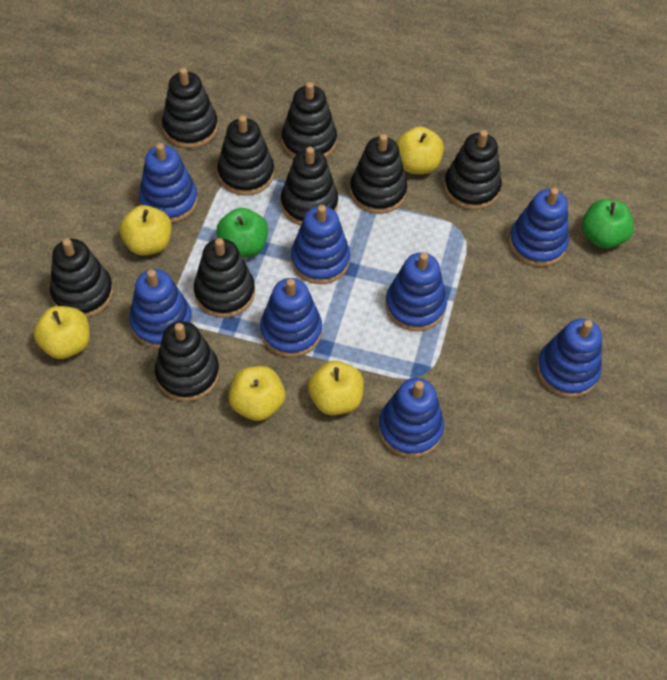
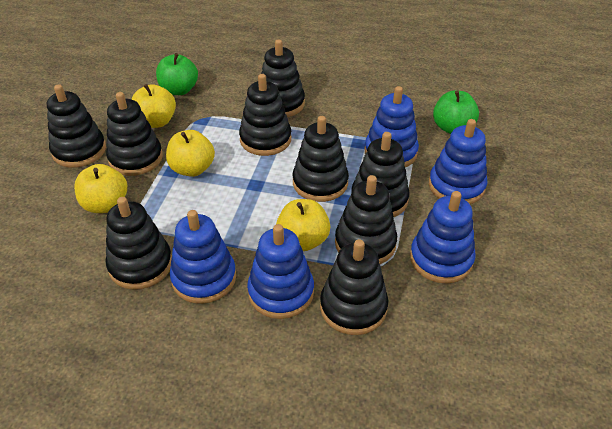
blue stacking toy: 8 -> 5
yellow apple: 5 -> 4

